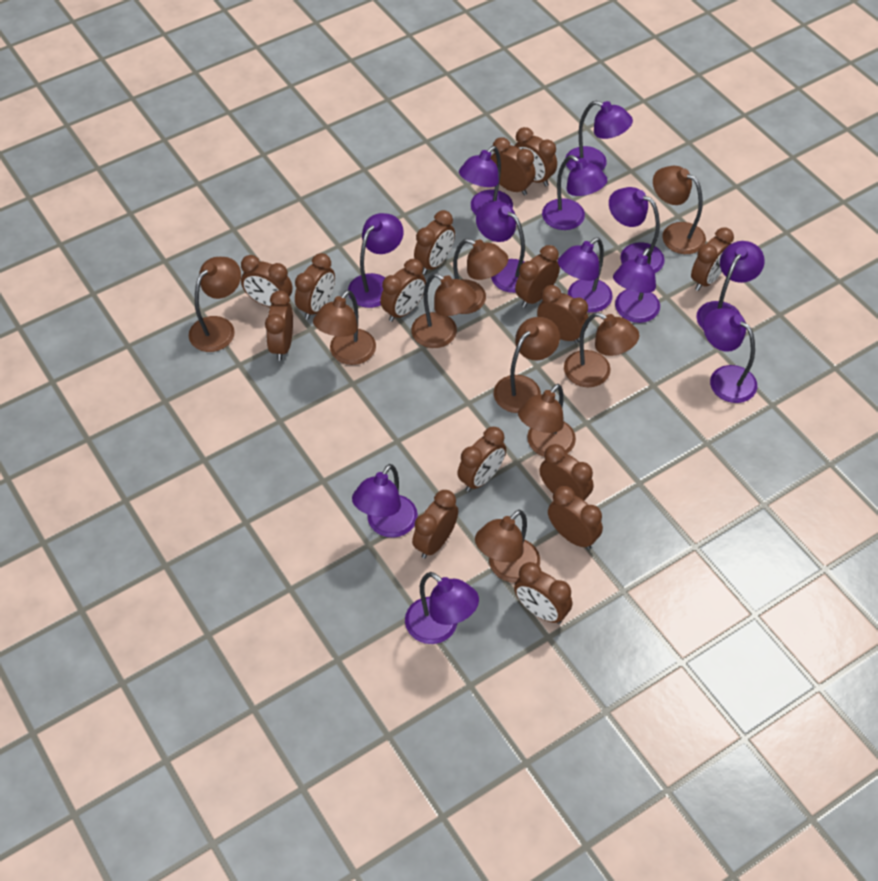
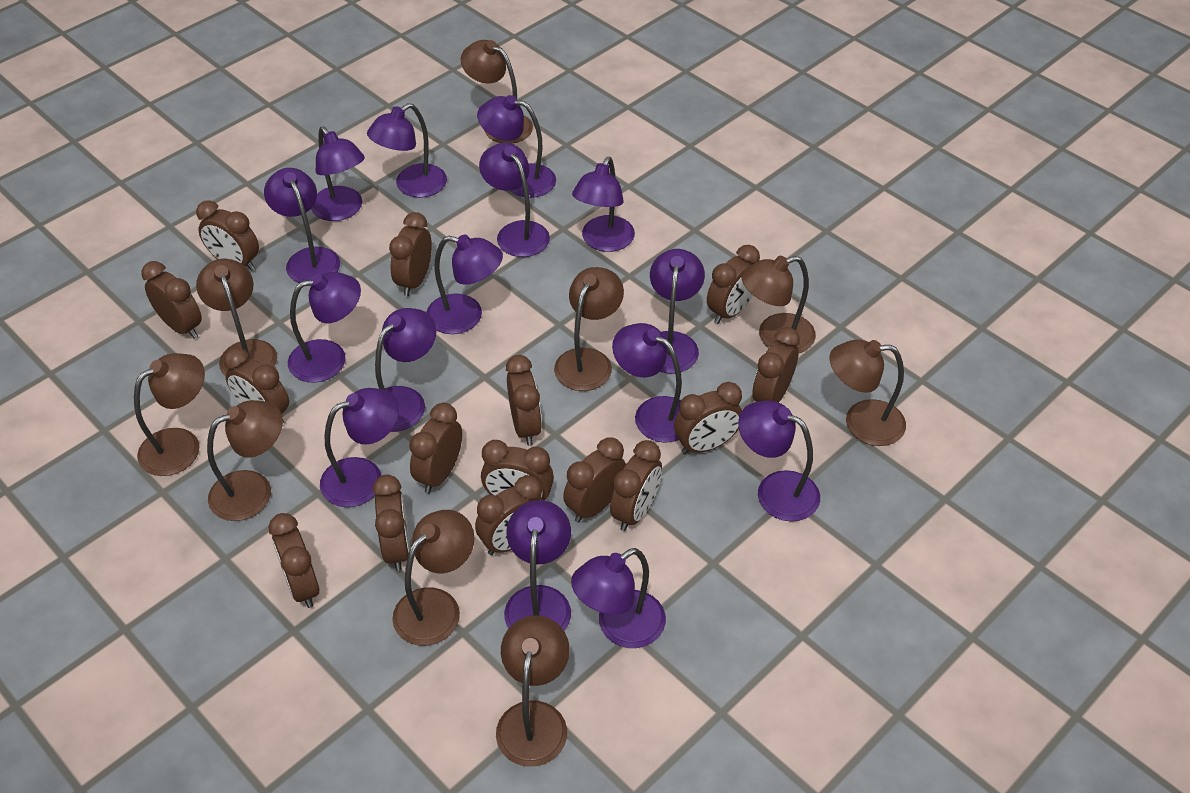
purple lamp: 12 -> 15

